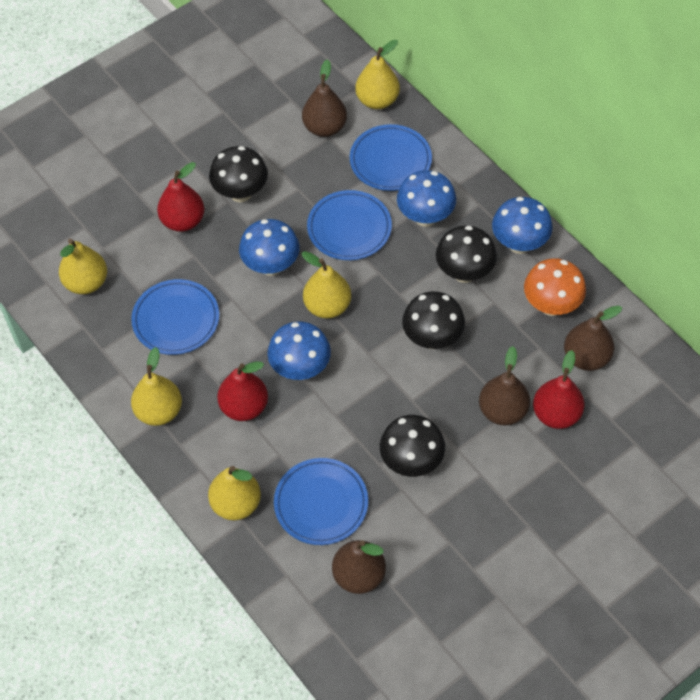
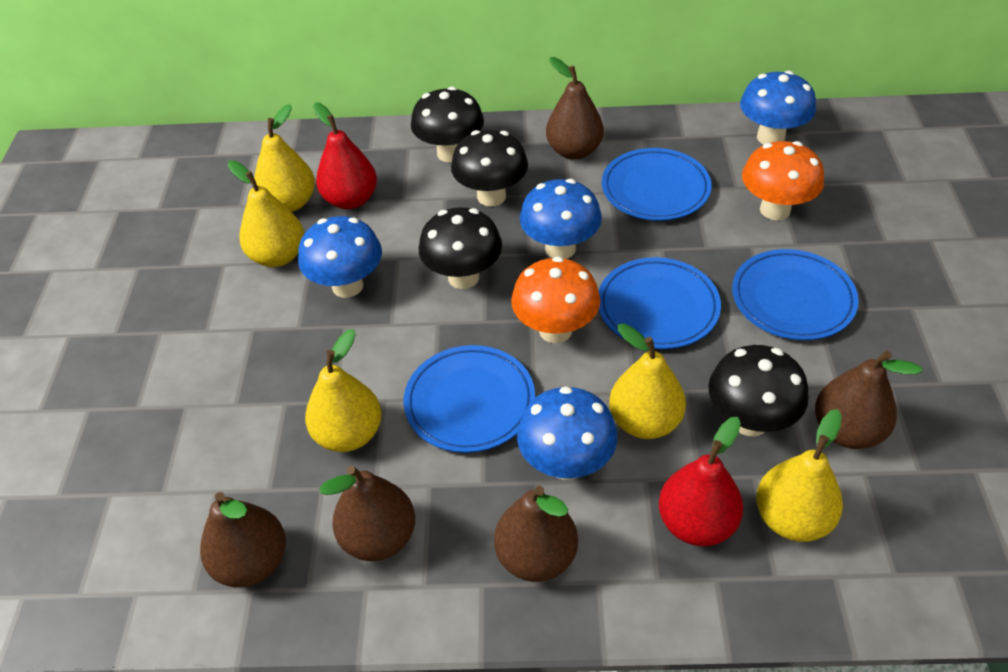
brown pear: 4 -> 5
orange mushroom: 1 -> 2
red pear: 3 -> 2

